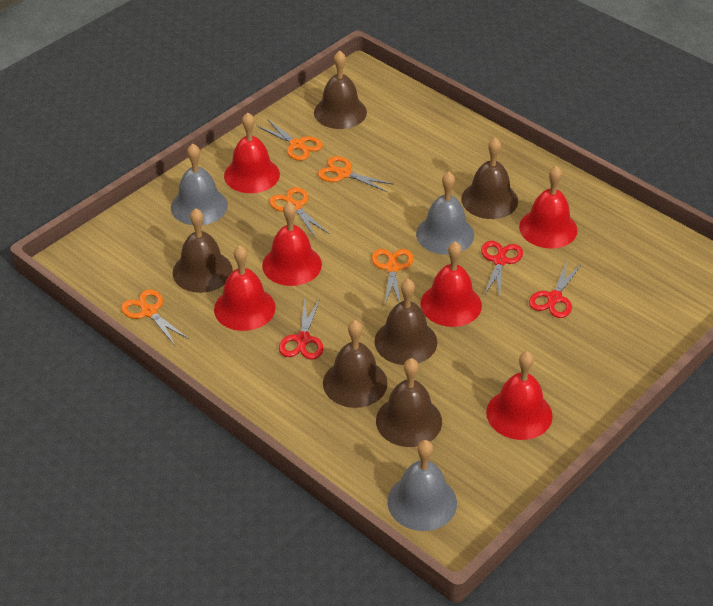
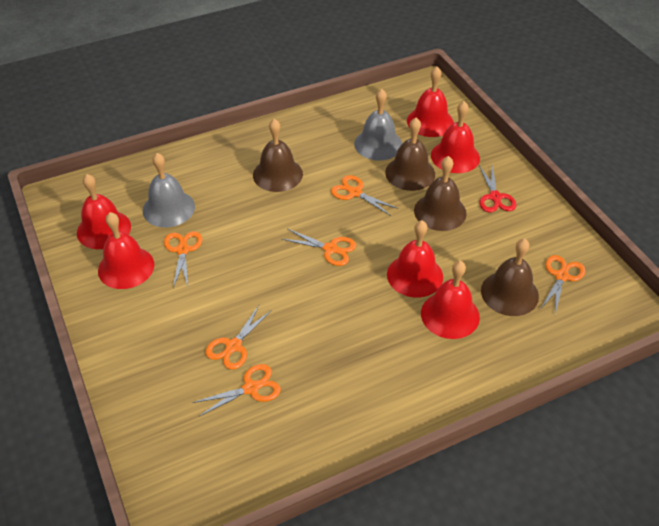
brown bell: 6 -> 4
grey bell: 3 -> 2
orange scissors: 5 -> 6
red scissors: 3 -> 1

